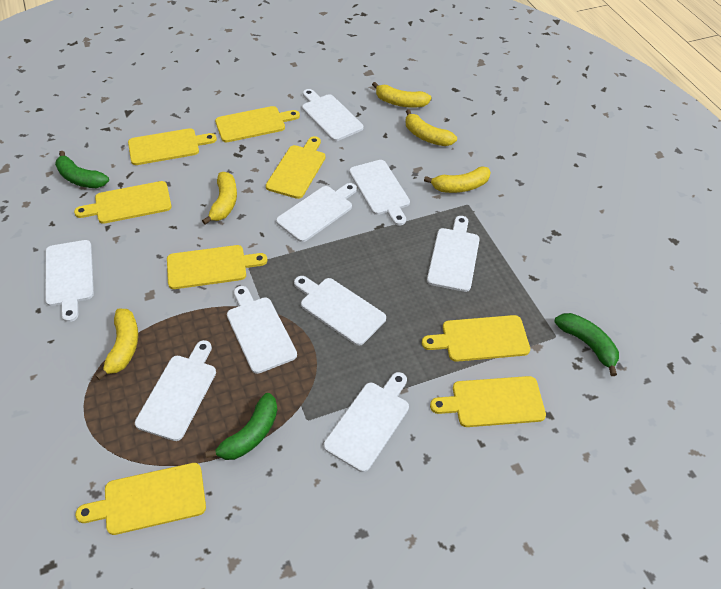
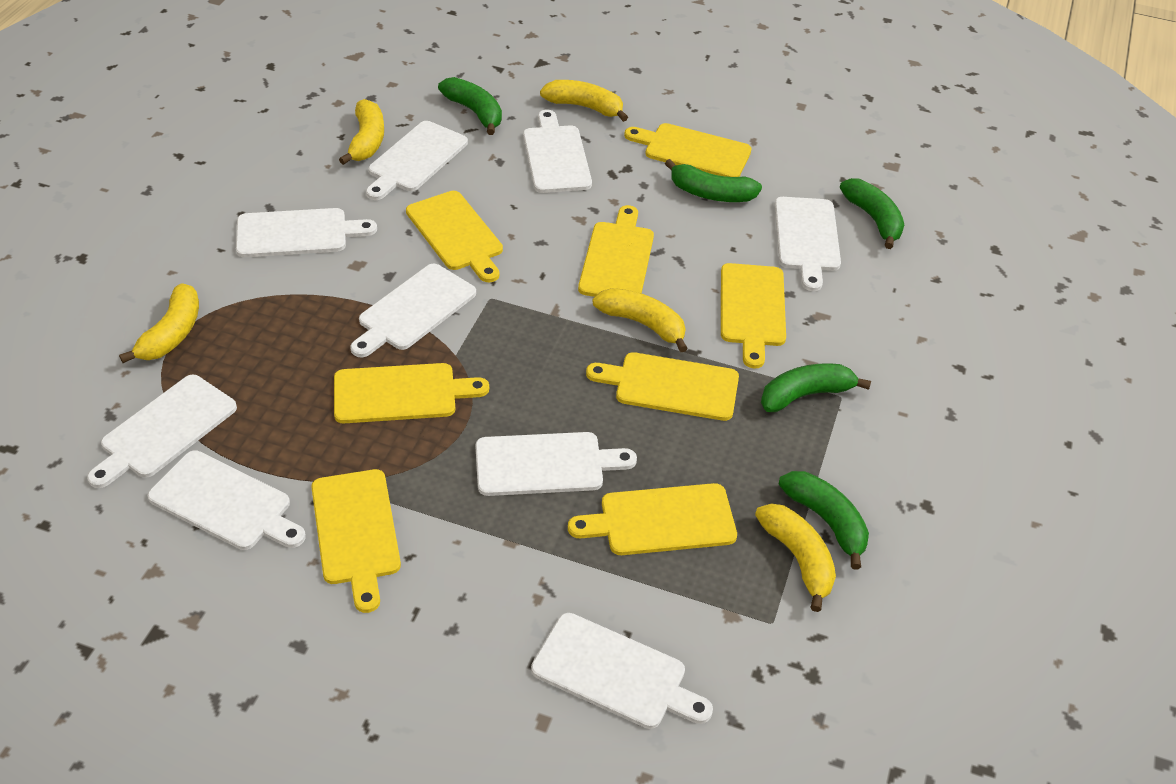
green banana: 3 -> 5

